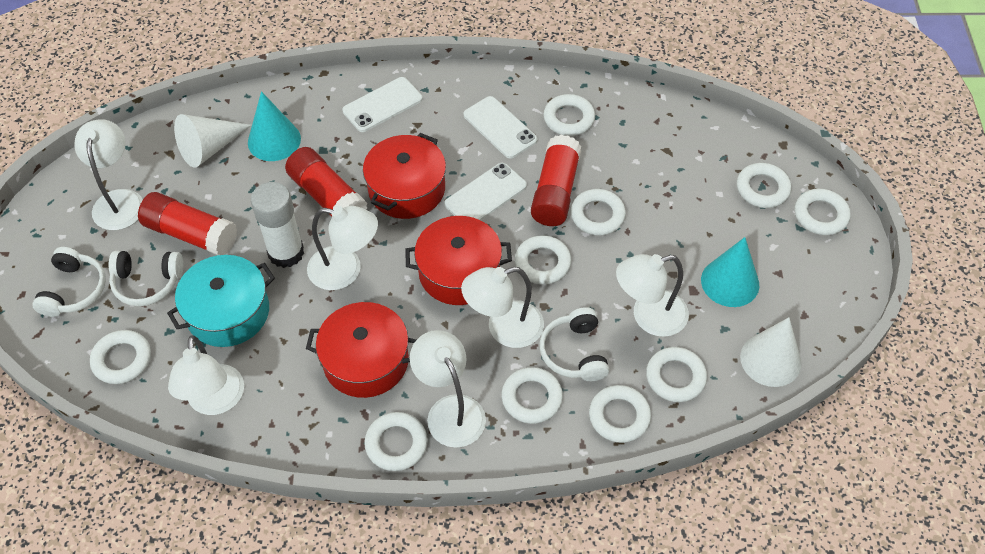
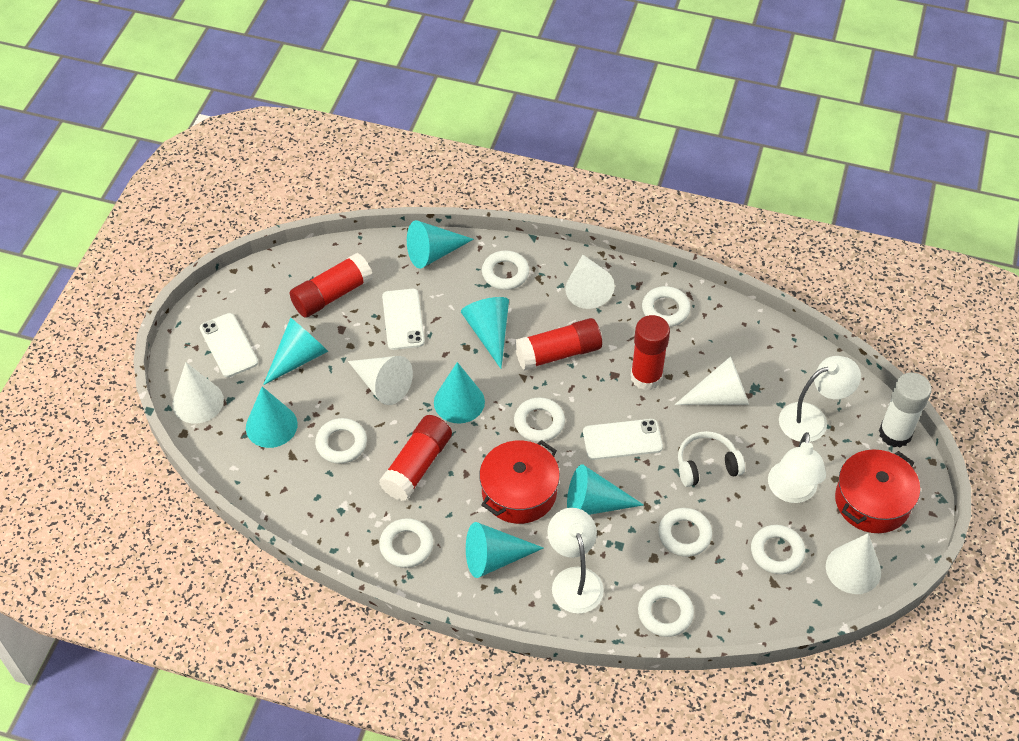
red glue stick: 3 -> 4
red pot: 3 -> 2
turquoise cone: 2 -> 7
turquoise pot: 1 -> 0
white cone: 2 -> 5
white headphones: 3 -> 1
white lamp: 6 -> 3
white ring: 10 -> 8

